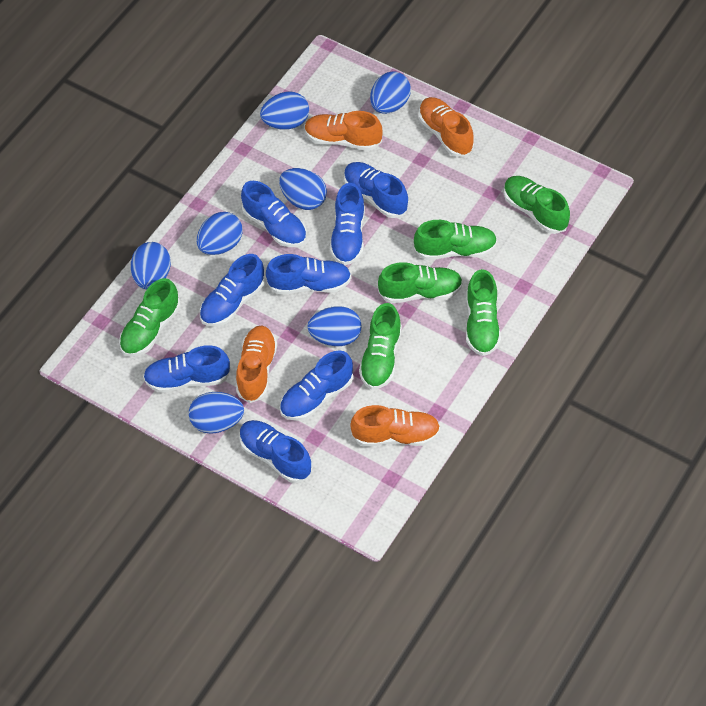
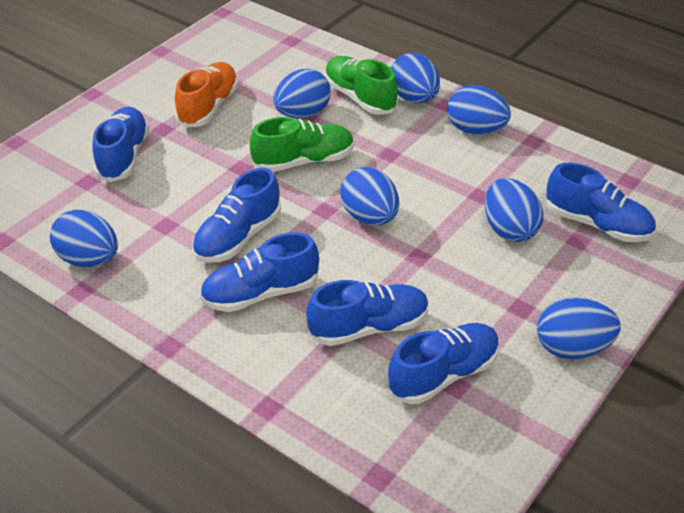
blue shoe: 8 -> 6
green shoe: 6 -> 2
orange shoe: 4 -> 1

